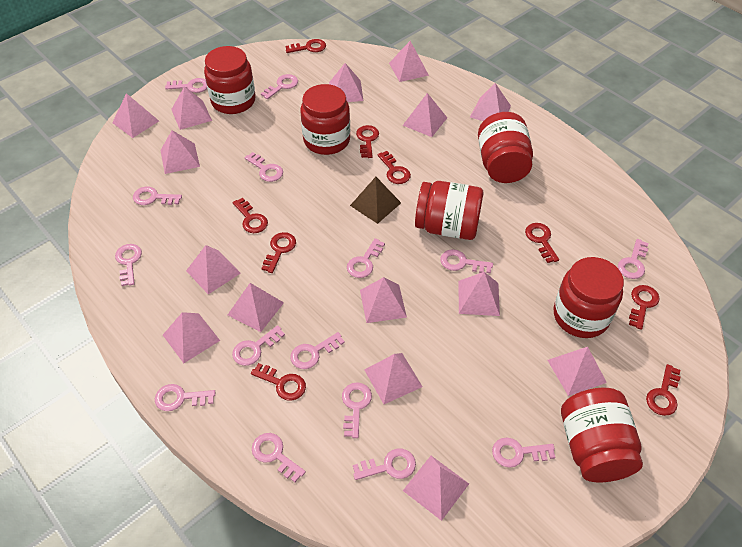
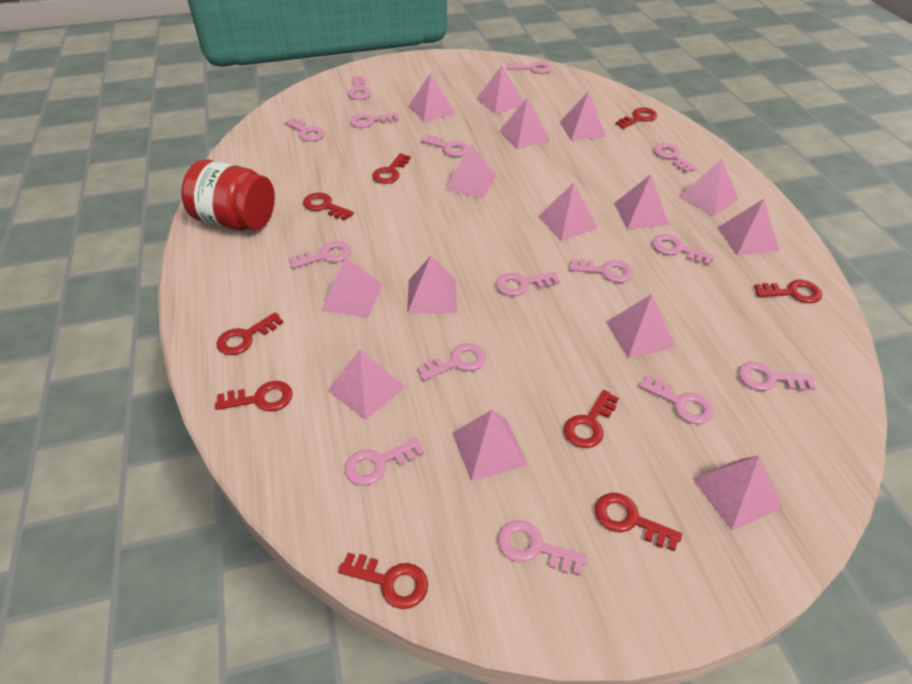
brown pyramid: 1 -> 0
red jar: 6 -> 1

